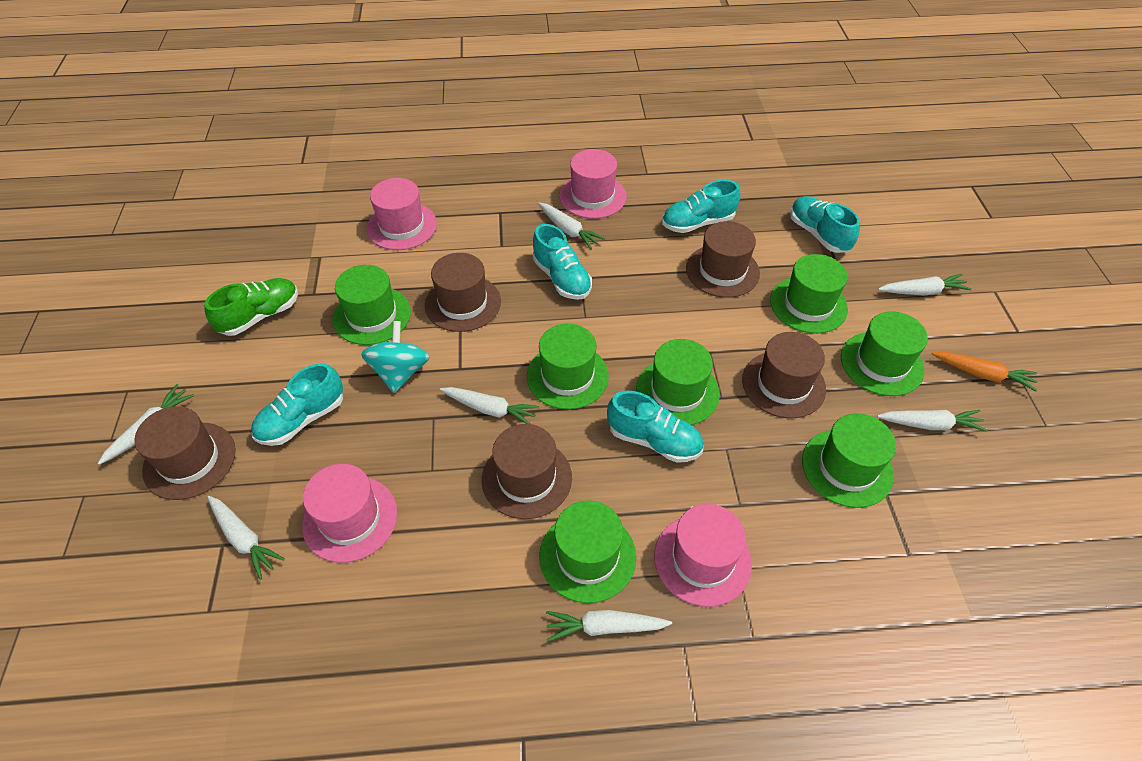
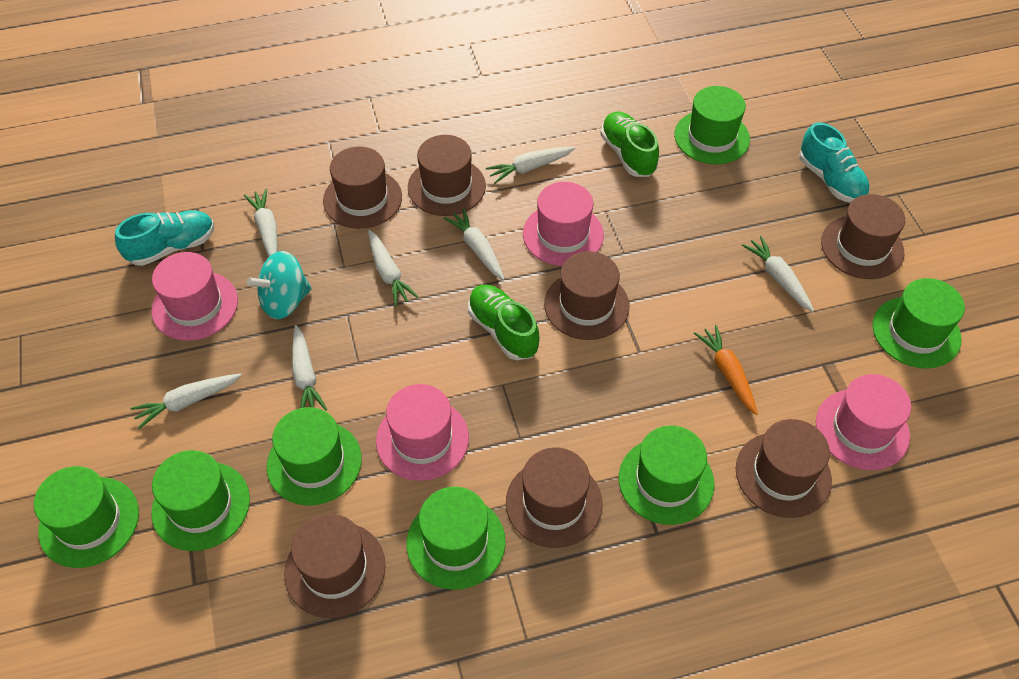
brown hat: 5 -> 7
green shoe: 1 -> 2
turquoise shoe: 5 -> 2

